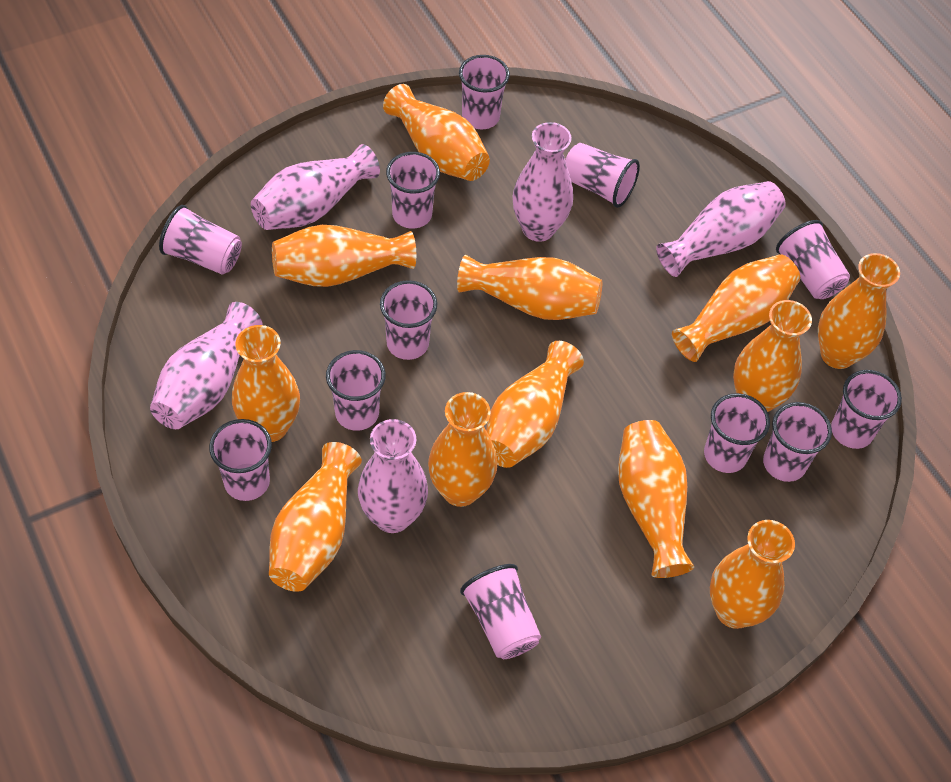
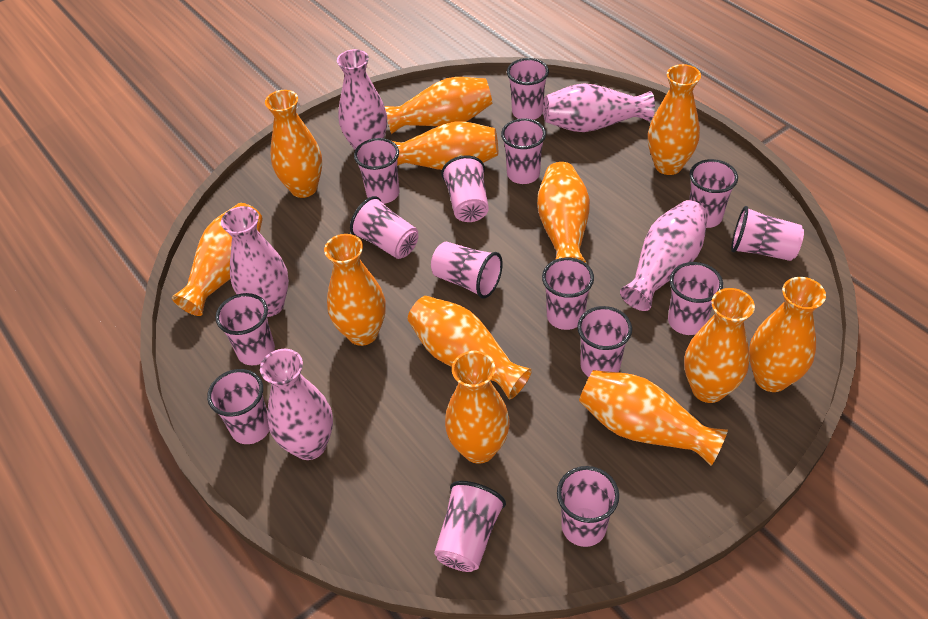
pink cup: 12 -> 15

